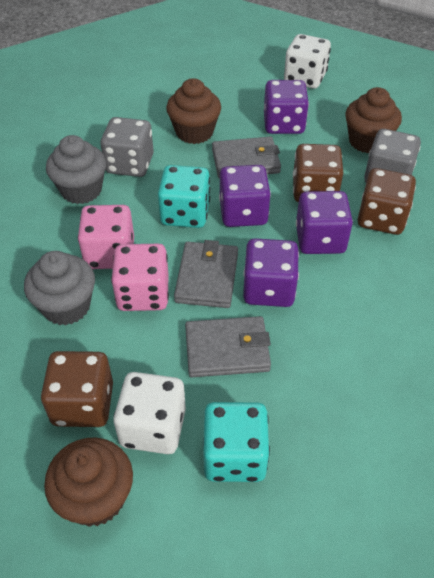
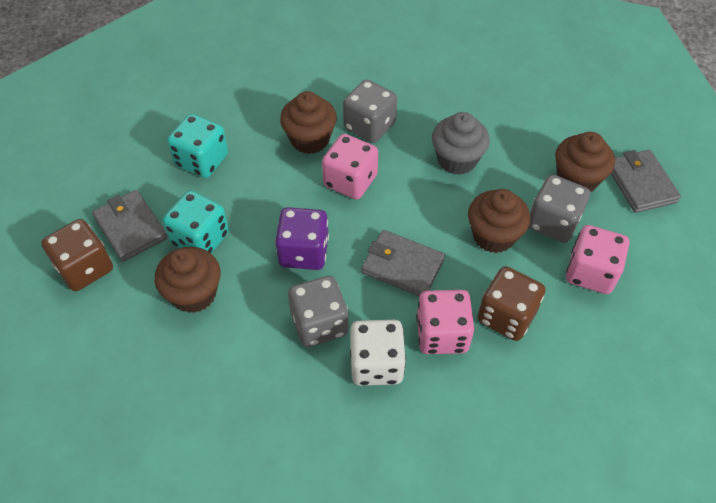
brown cupcake: 3 -> 4
brown dice: 3 -> 2
grey cupcake: 2 -> 1
grey dice: 2 -> 3
pink dice: 2 -> 3
purple dice: 4 -> 1
white dice: 2 -> 1

